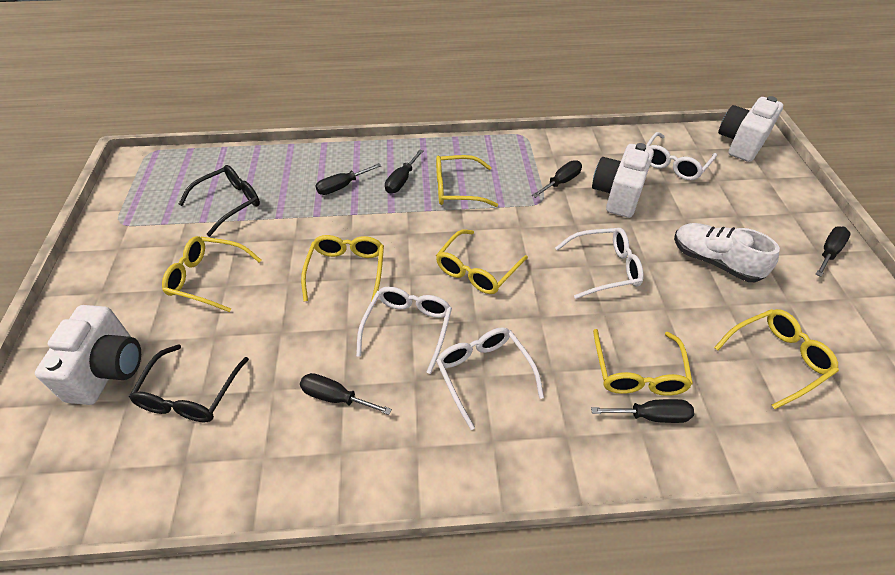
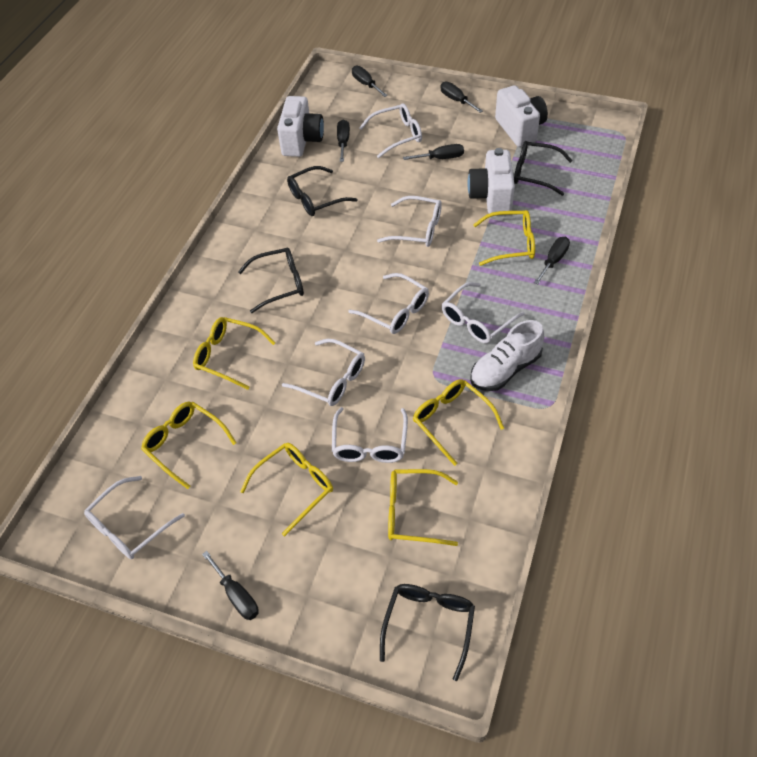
black glasses: 2 -> 4
white glasses: 4 -> 7

